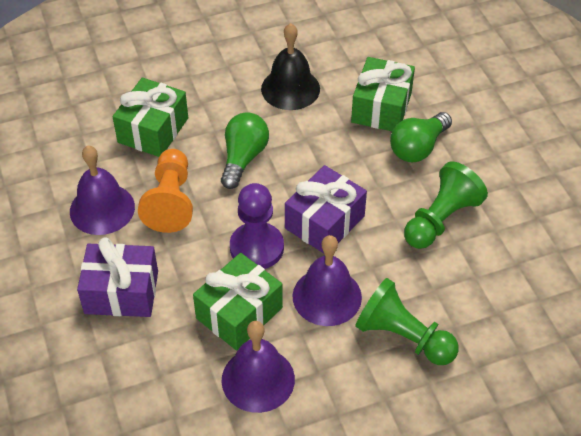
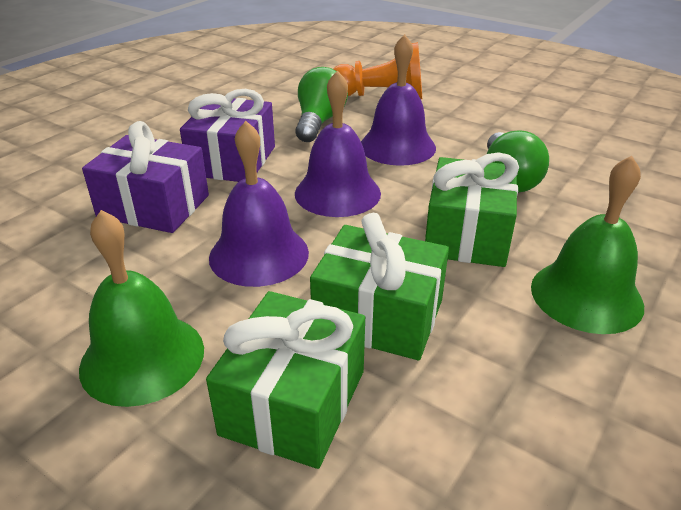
black bell: 1 -> 0
green bell: 0 -> 2
green pawn: 2 -> 0
purple pawn: 1 -> 0

